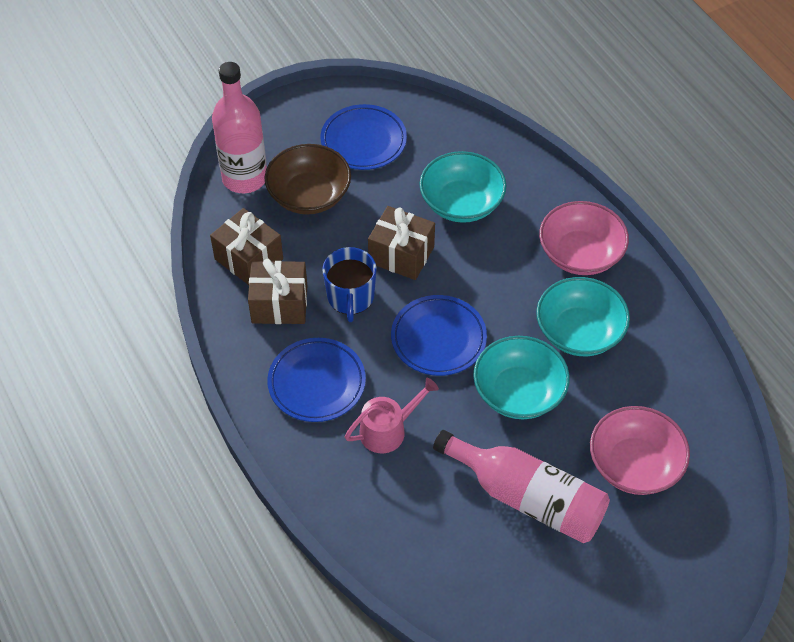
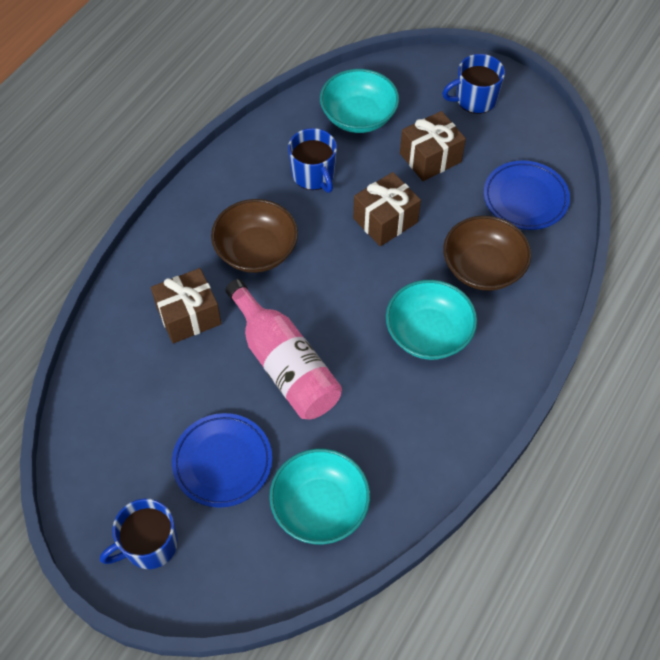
blue mug: 1 -> 3
blue plate: 3 -> 2
brown bowl: 1 -> 2
pink bottle: 2 -> 1
pink bowl: 2 -> 0
pink watering can: 1 -> 0

